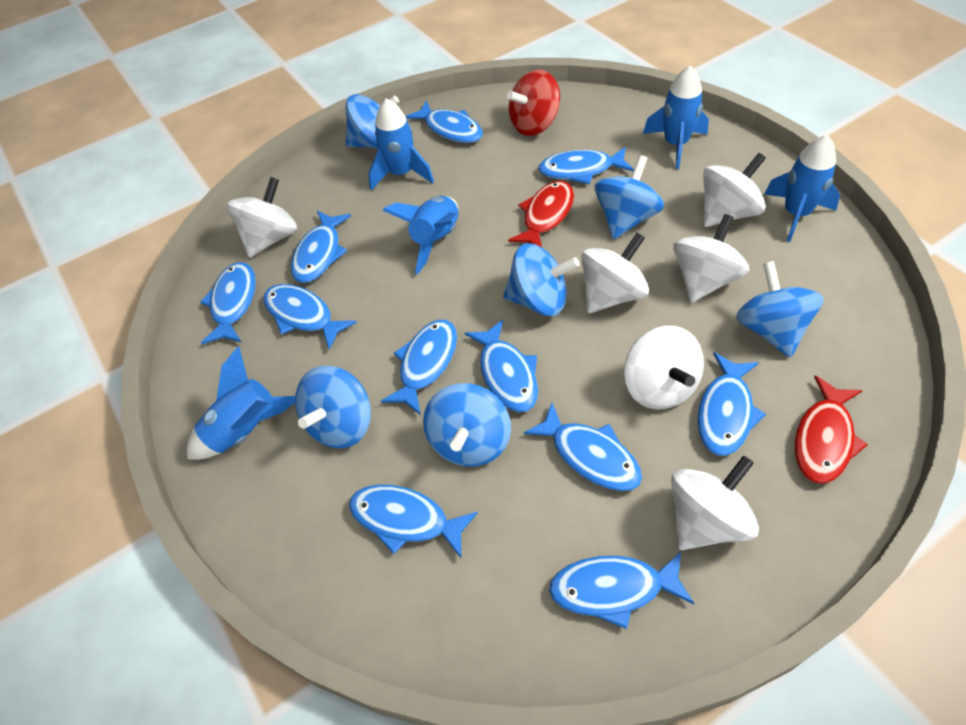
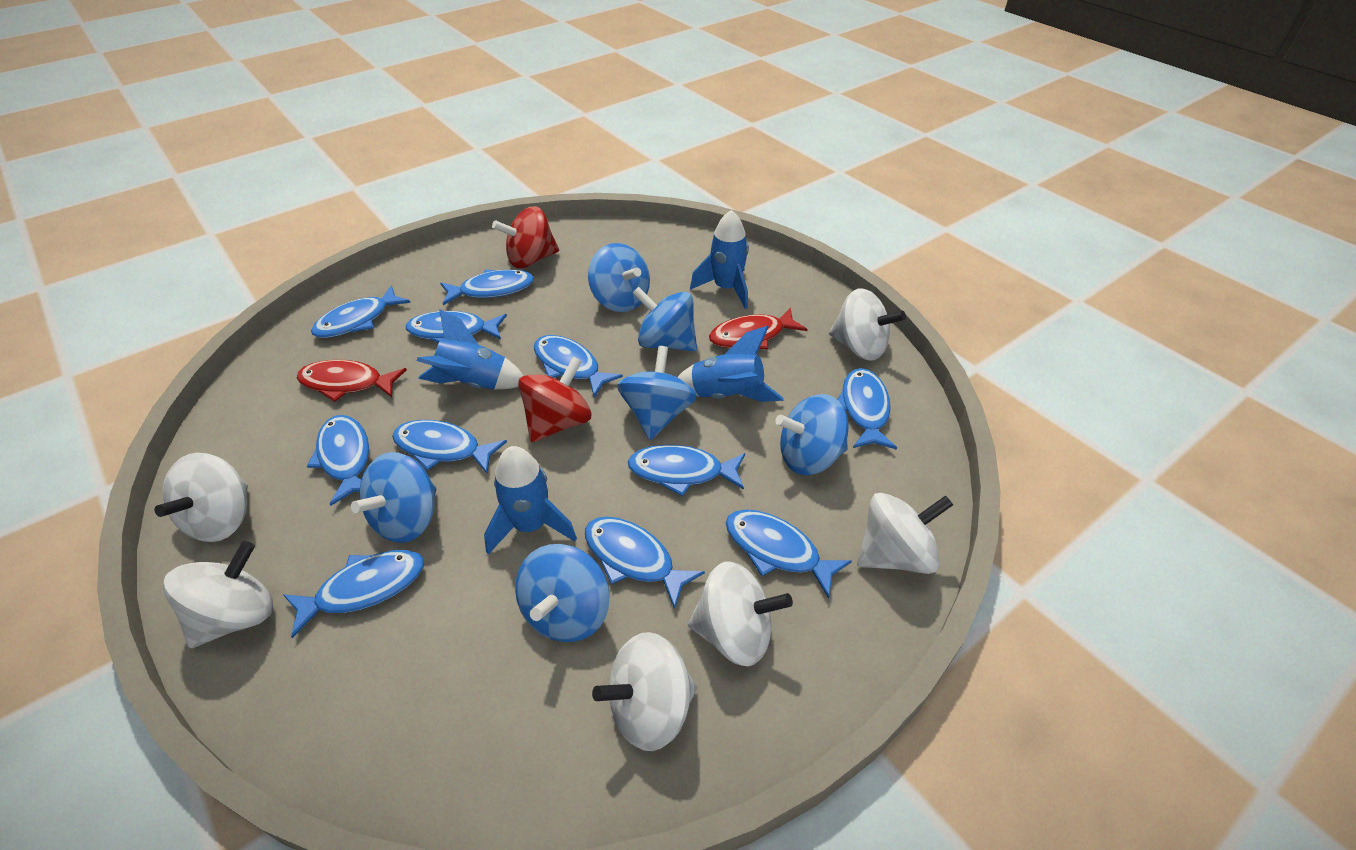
blue rocket: 5 -> 4
red spinning top: 1 -> 2

